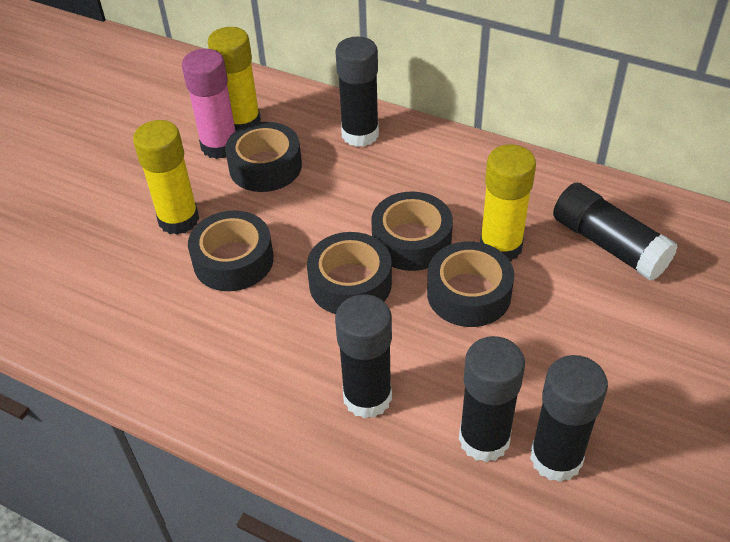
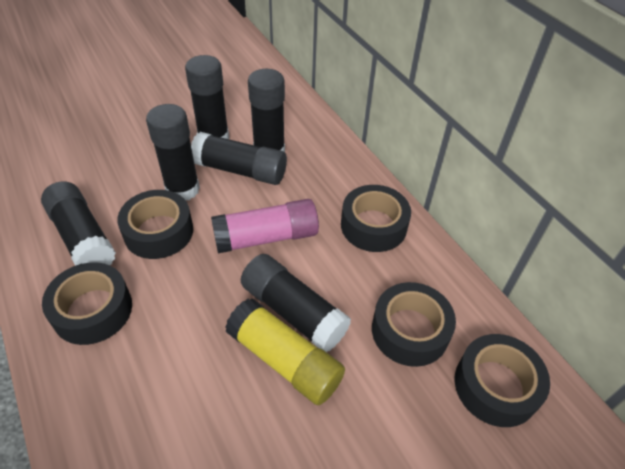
black glue stick: 5 -> 6
yellow glue stick: 3 -> 1

